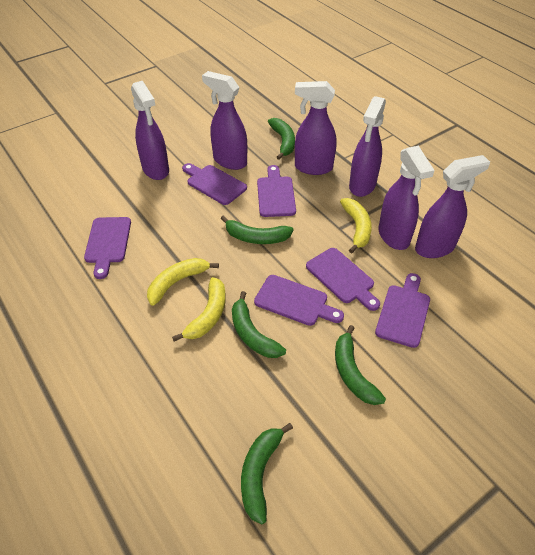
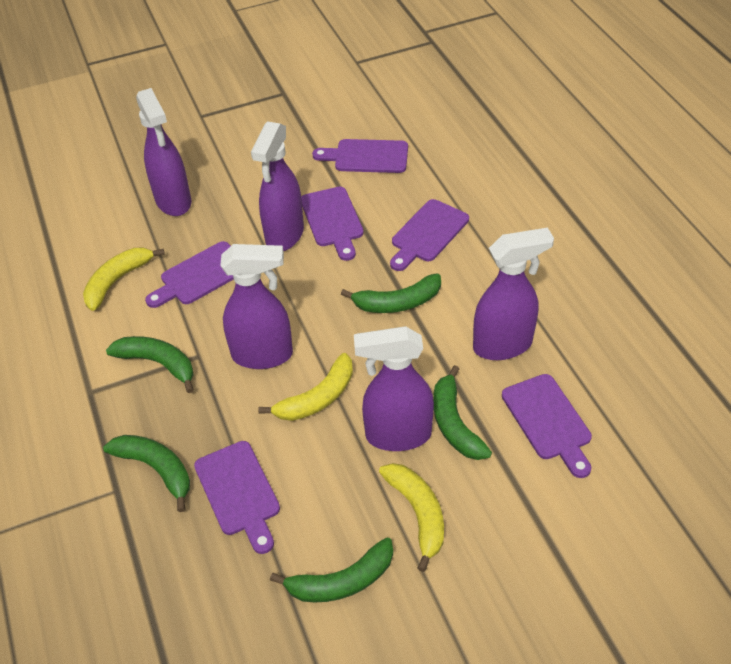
purple spray bottle: 6 -> 5

